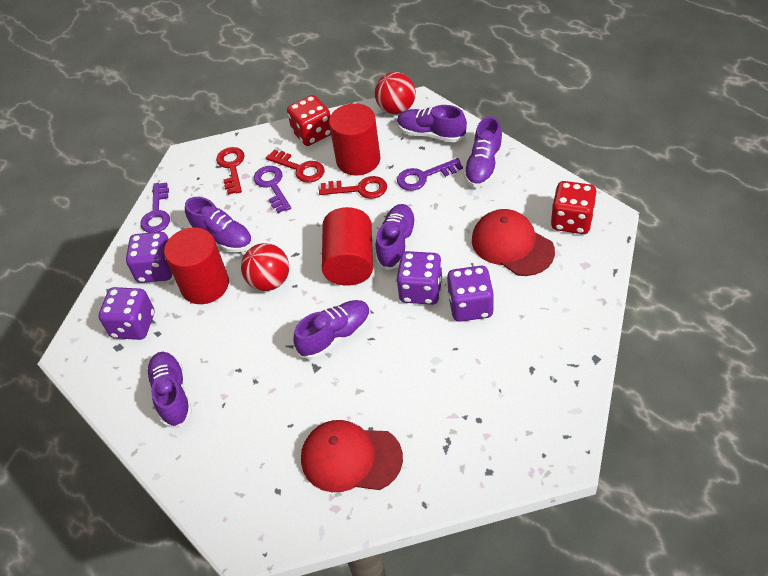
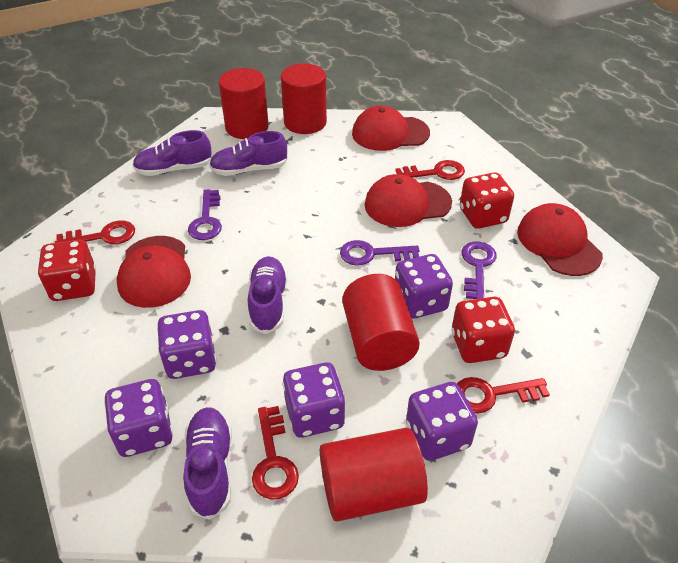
purple dice: 4 -> 5
purple shoe: 6 -> 4
red ball: 2 -> 0
red cap: 2 -> 4
red cylinder: 3 -> 4
red dice: 2 -> 3
red key: 3 -> 4

